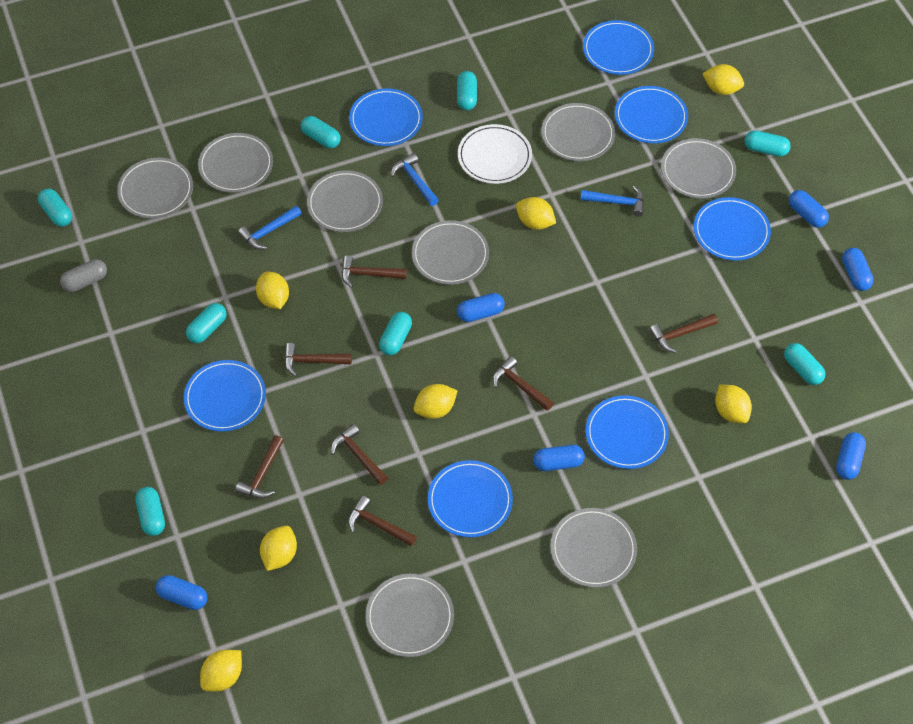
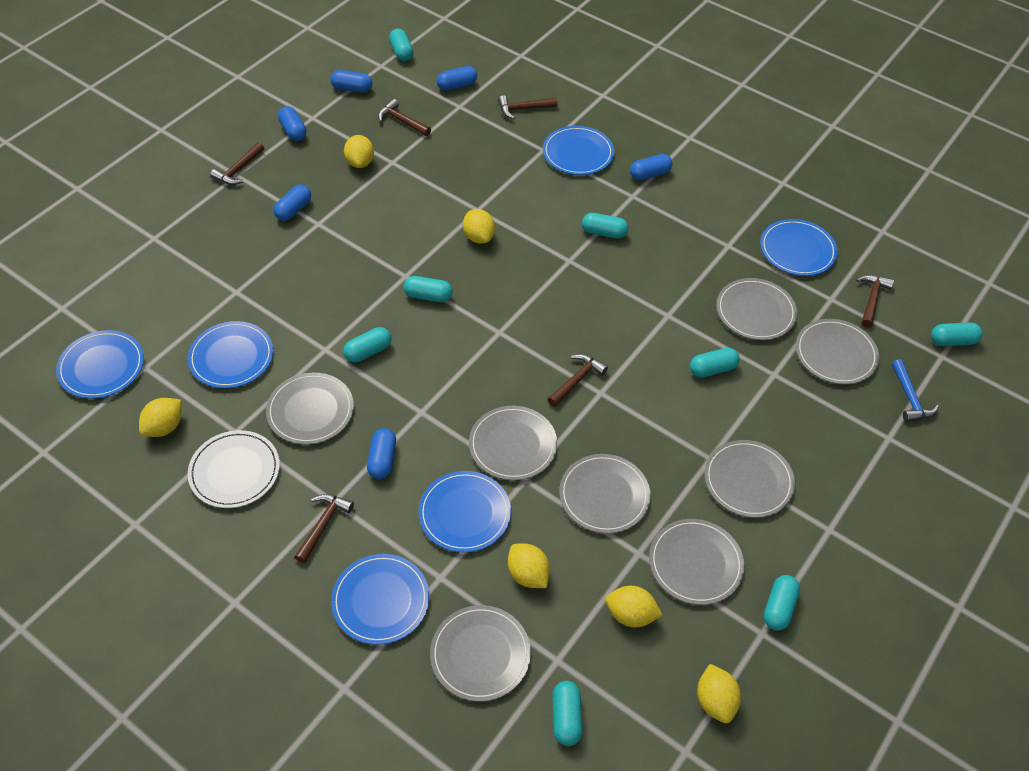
blue hammer: 3 -> 1
blue plate: 7 -> 6
brown hammer: 7 -> 6
grey capsule: 1 -> 0
yellow lemon: 7 -> 6

